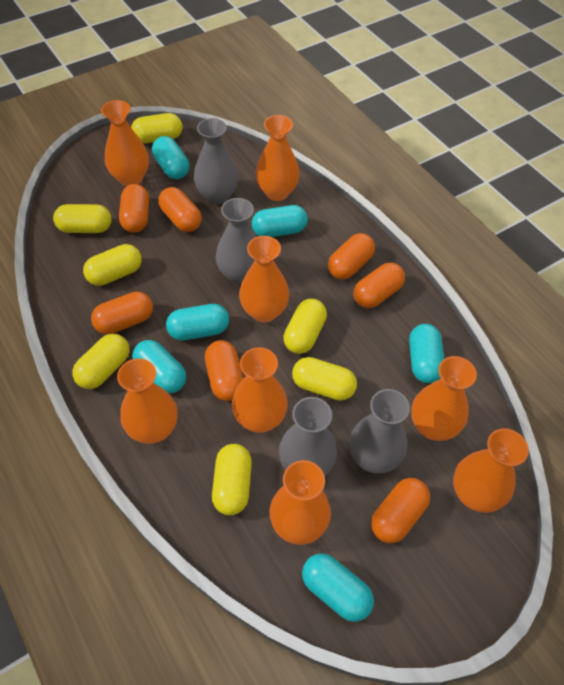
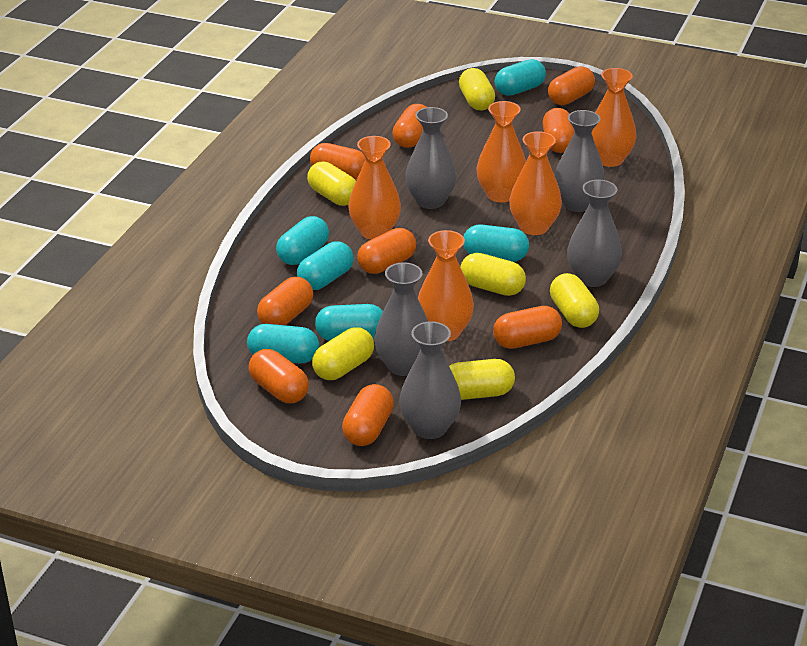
grey vase: 4 -> 5
orange capsule: 7 -> 9
orange vase: 8 -> 5
yellow capsule: 7 -> 6

